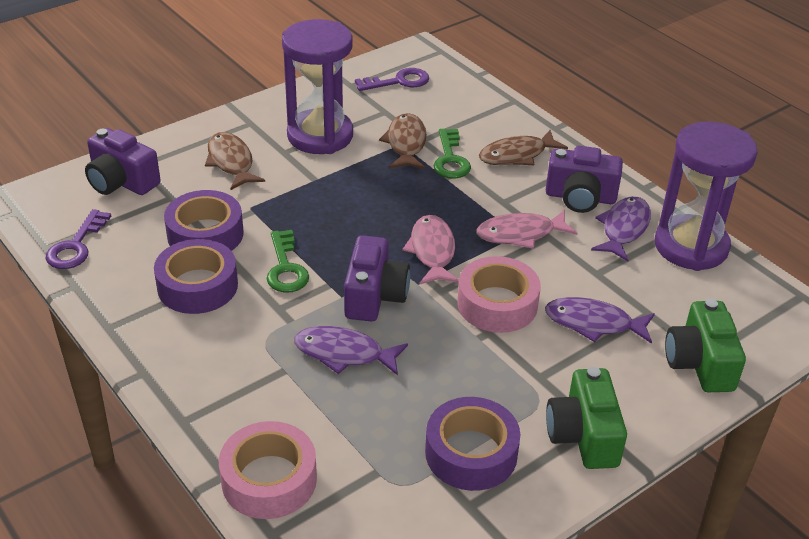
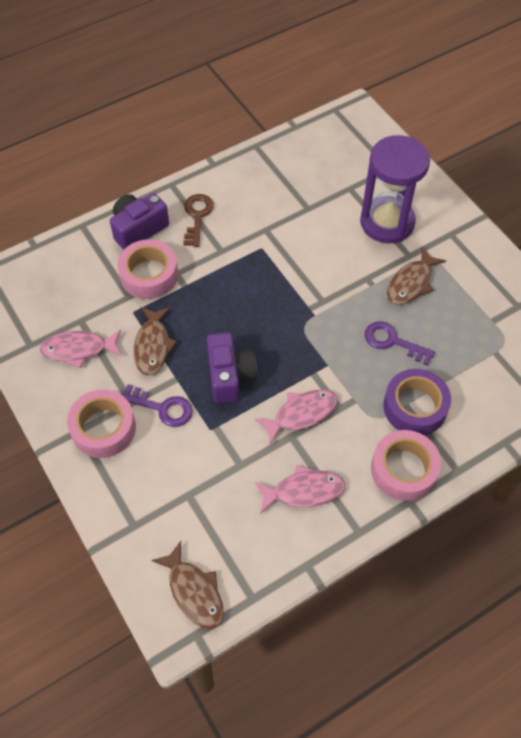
brown key: 0 -> 1
green camera: 2 -> 0
green key: 2 -> 0
pink fish: 2 -> 3
pink tape: 2 -> 3
purple camera: 3 -> 2
purple fish: 3 -> 0
purple hourglass: 2 -> 1
purple tape: 3 -> 1

